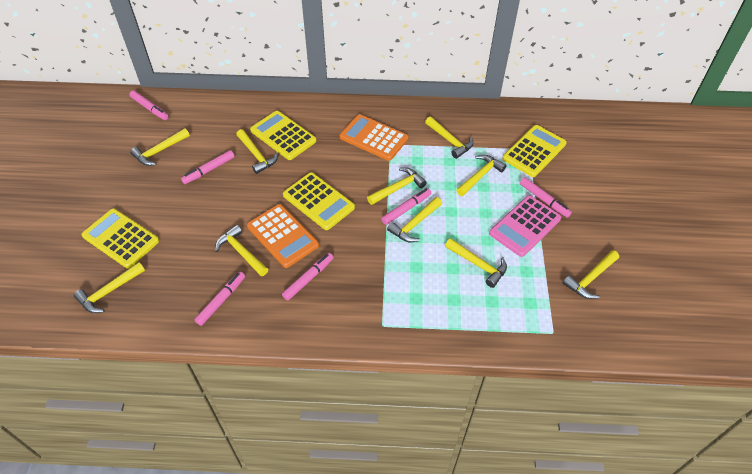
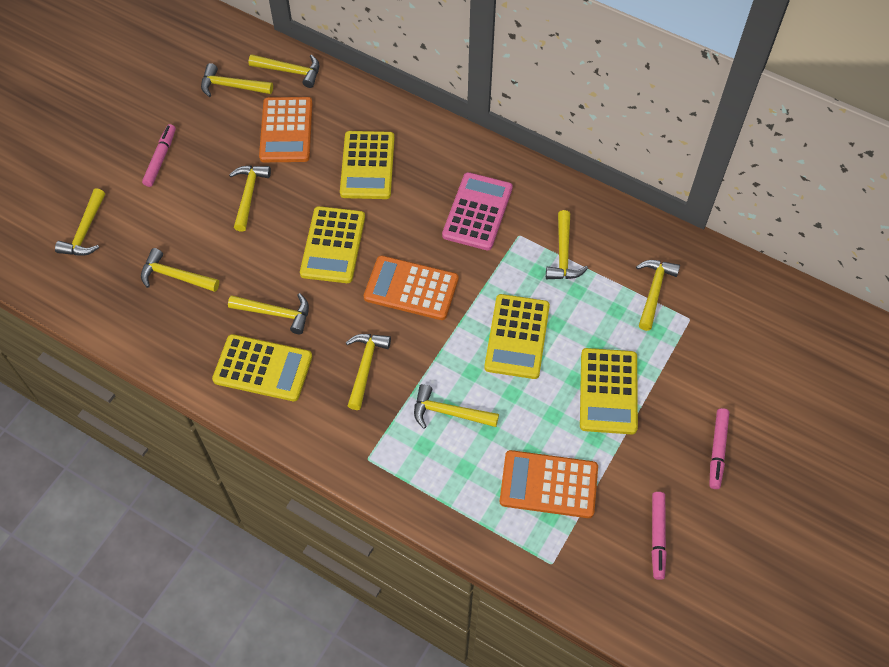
orange calculator: 2 -> 3
pink marker: 6 -> 3
yellow calculator: 4 -> 5

